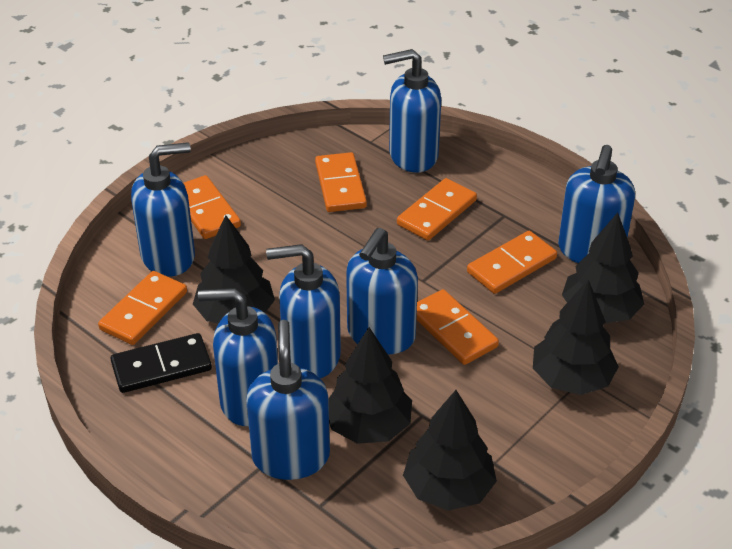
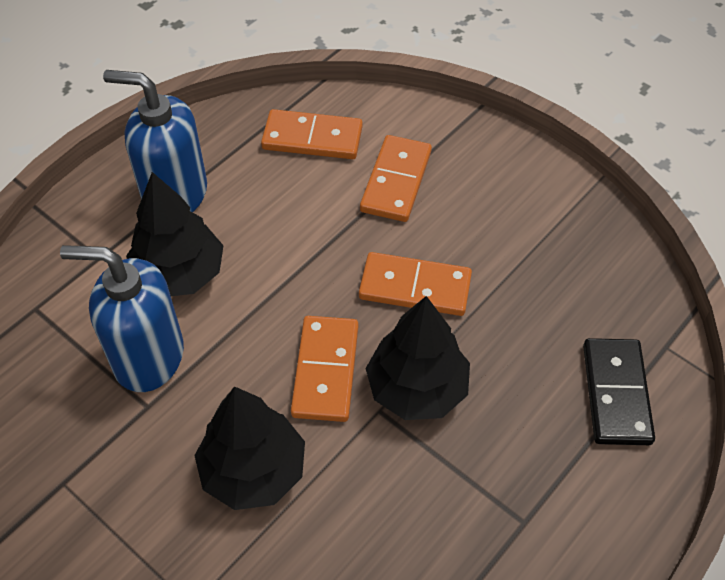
black tree: 5 -> 3
blue soap dispenser: 7 -> 2
orange domino: 6 -> 4

